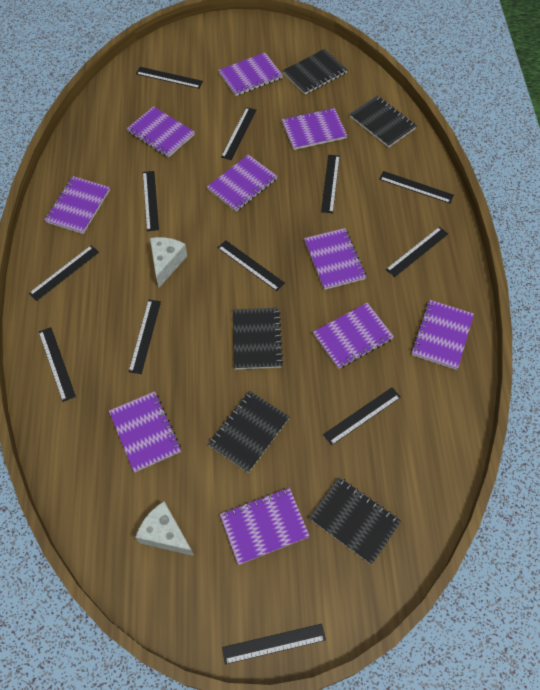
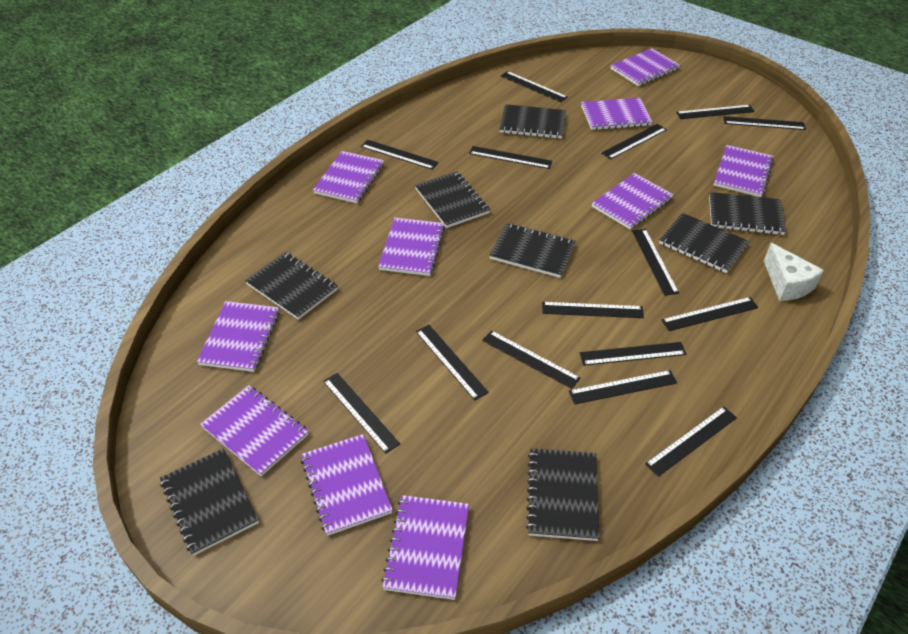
black notebook: 5 -> 8
black ruler: 12 -> 15
white cheese: 2 -> 1

